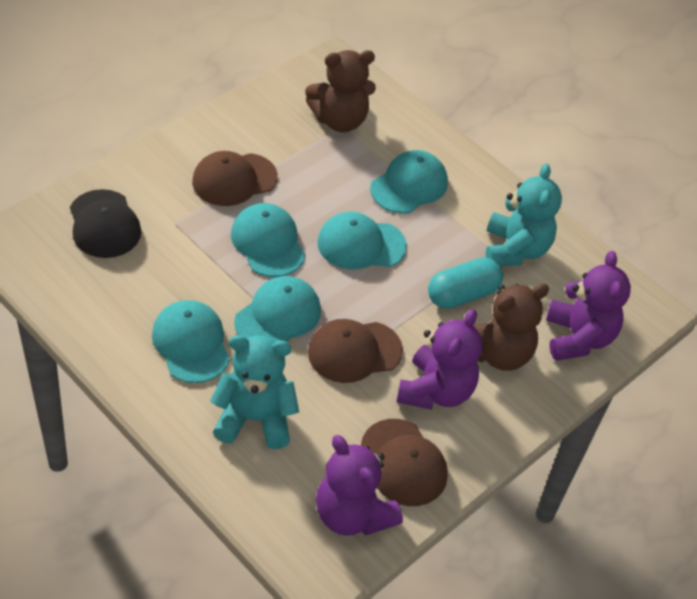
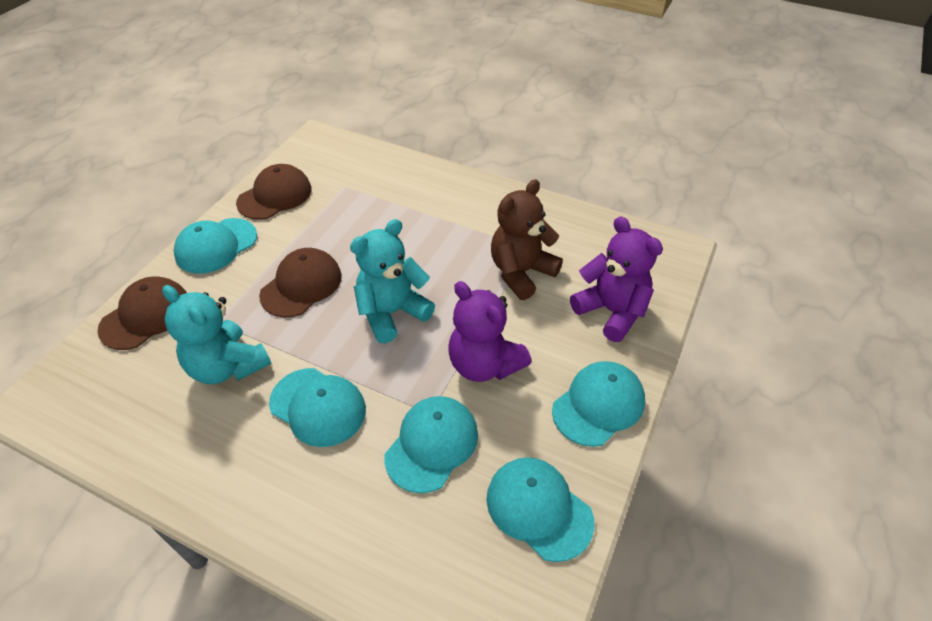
black cap: 1 -> 0
brown teddy bear: 2 -> 1
purple teddy bear: 3 -> 2
turquoise capsule: 1 -> 0

